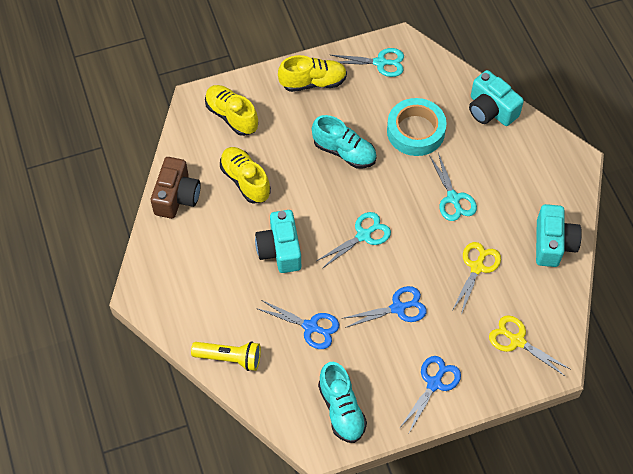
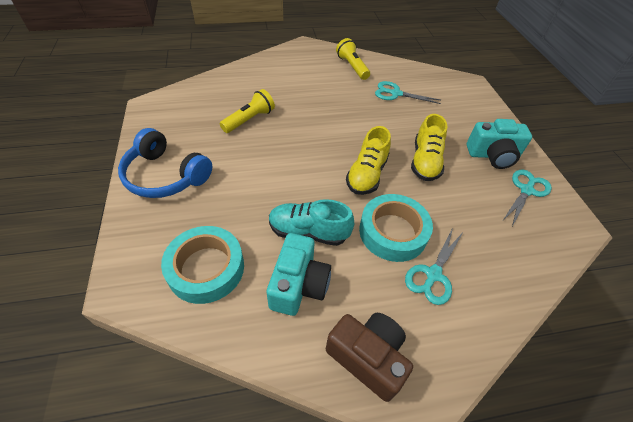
blue headphones: 0 -> 1
blue scissors: 3 -> 0
turquoise camera: 3 -> 2
turquoise shoe: 2 -> 1
turquoise tape: 1 -> 2
yellow flashlight: 1 -> 2
yellow scissors: 2 -> 0
yellow shoe: 3 -> 2

